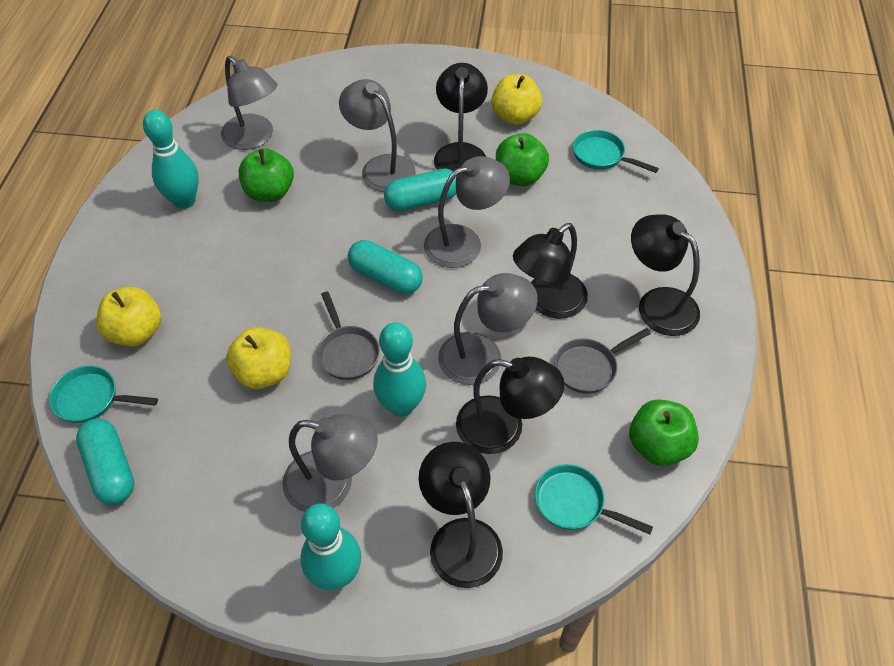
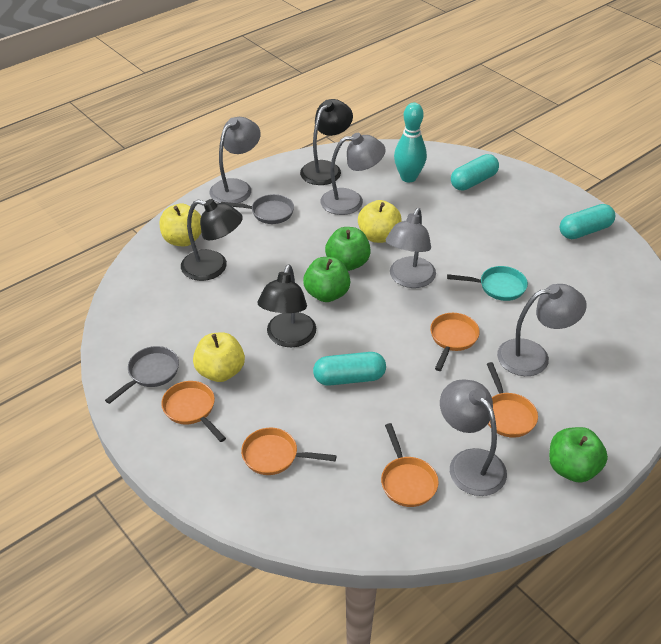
black lamp: 5 -> 3
orange pan: 0 -> 5
turquoise bowling pin: 3 -> 1
turquoise pan: 3 -> 1

